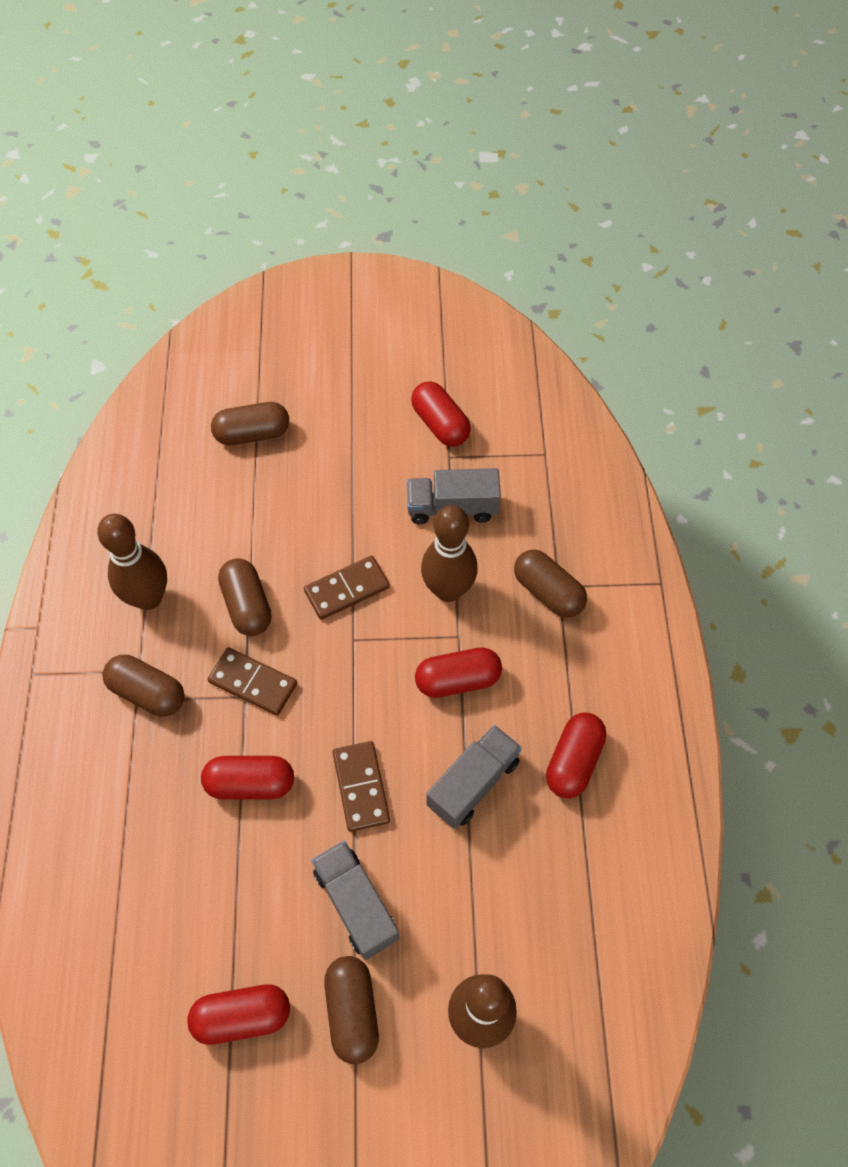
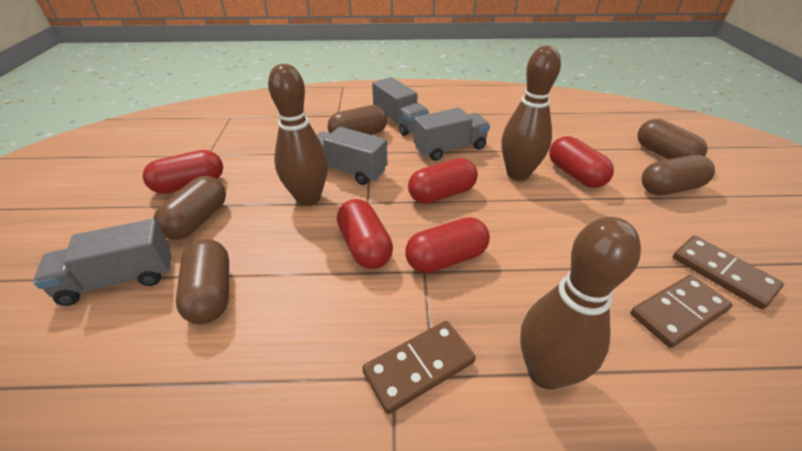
grey truck: 3 -> 4

